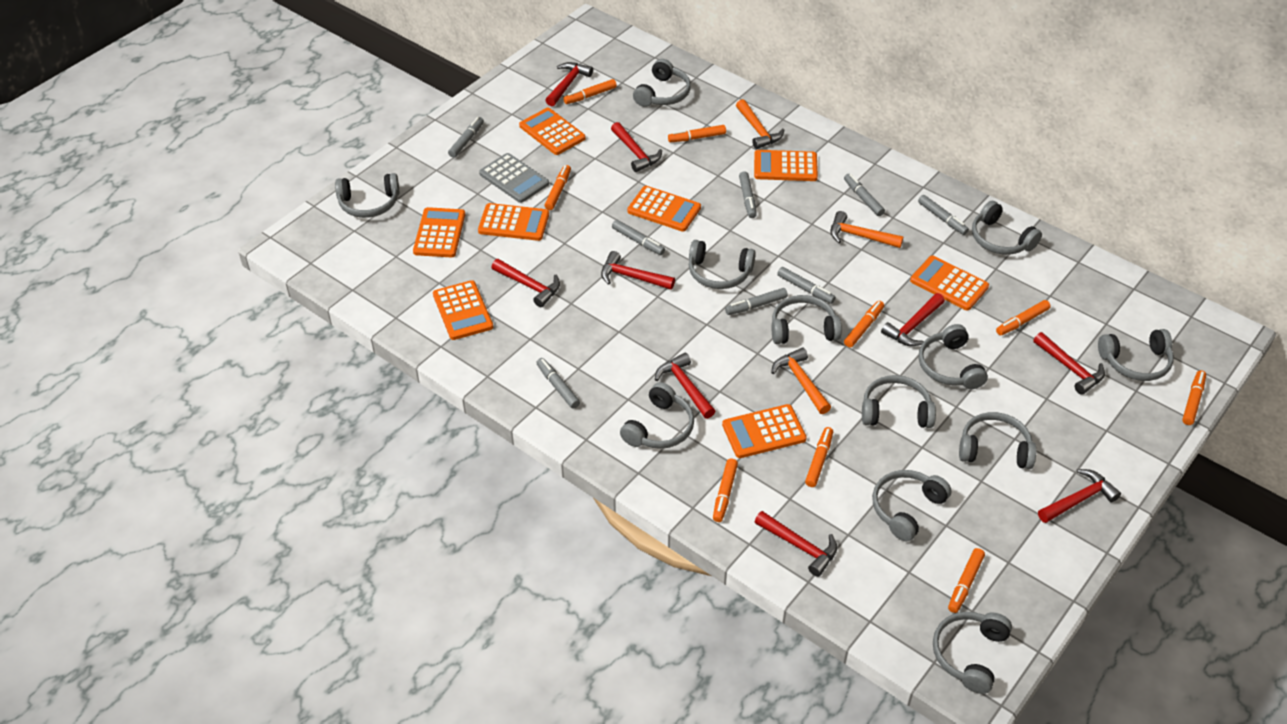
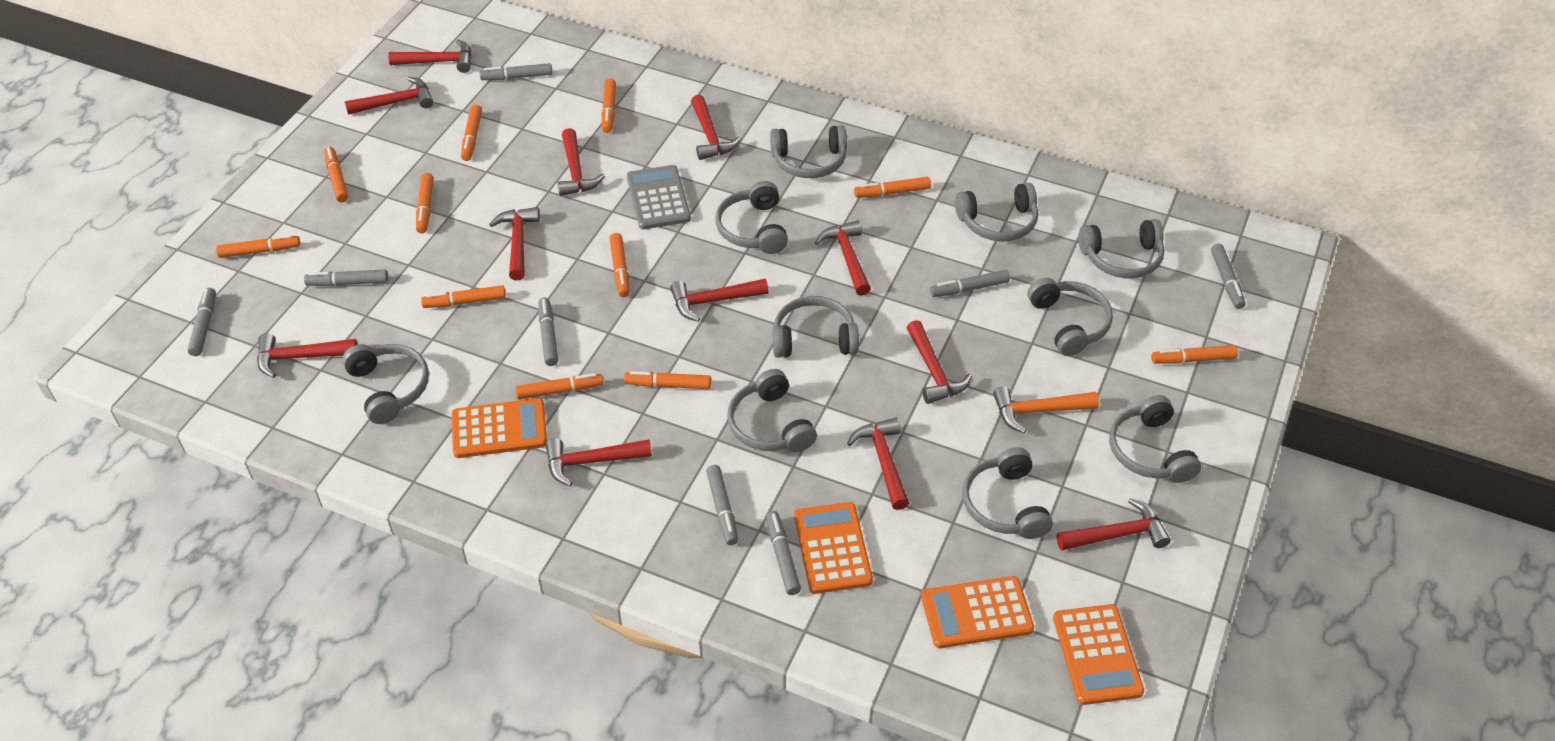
grey headphones: 12 -> 10
orange calculator: 8 -> 4
orange hammer: 3 -> 1
orange marker: 9 -> 11
red hammer: 9 -> 12

